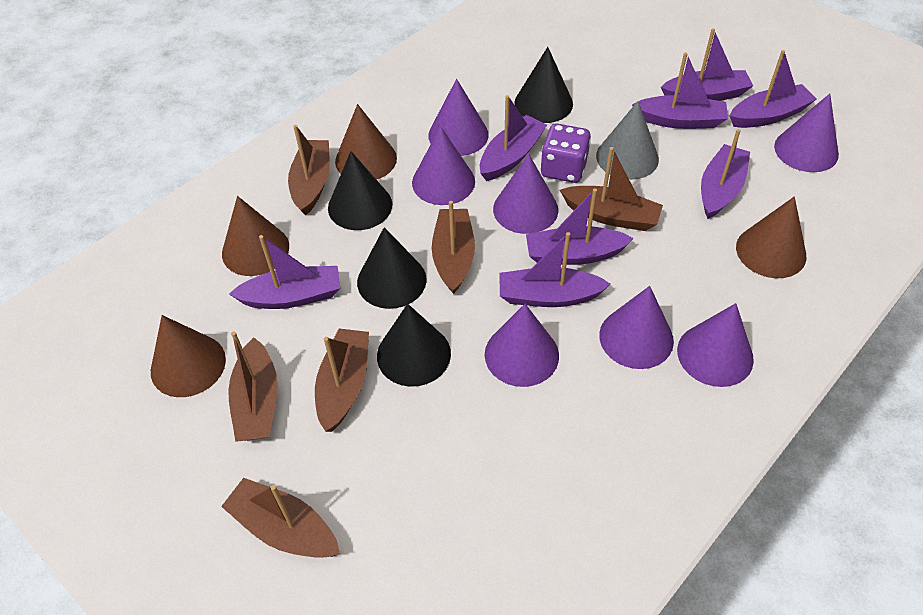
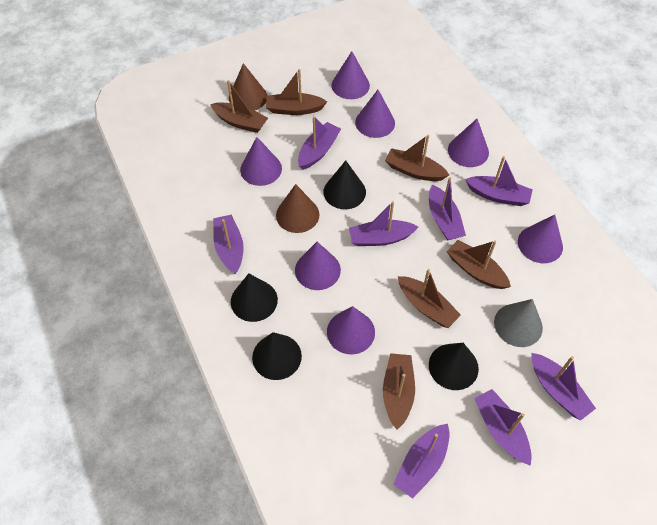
brown cone: 4 -> 2
purple dice: 1 -> 0

